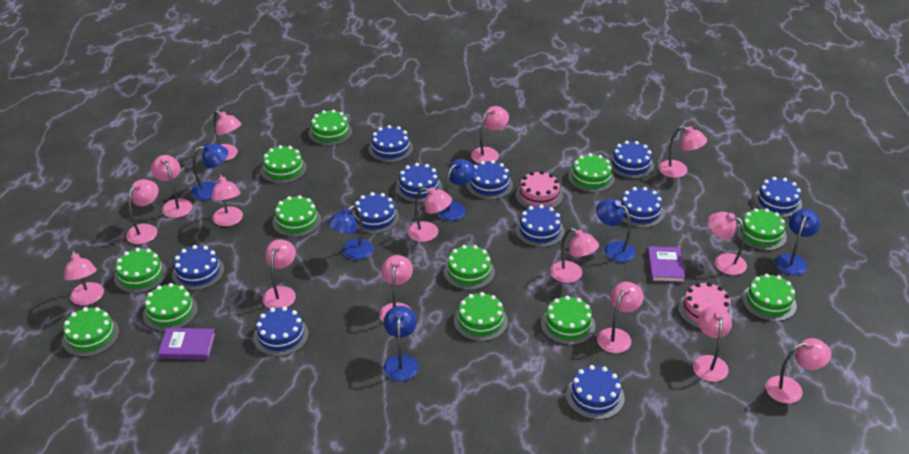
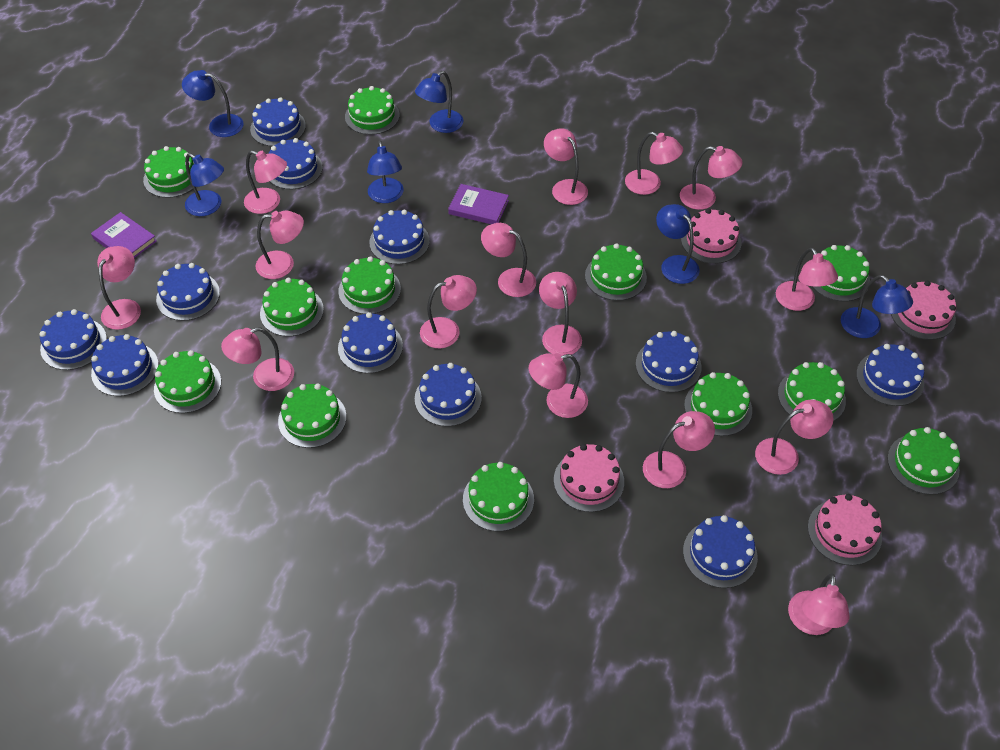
pink cake: 2 -> 4

